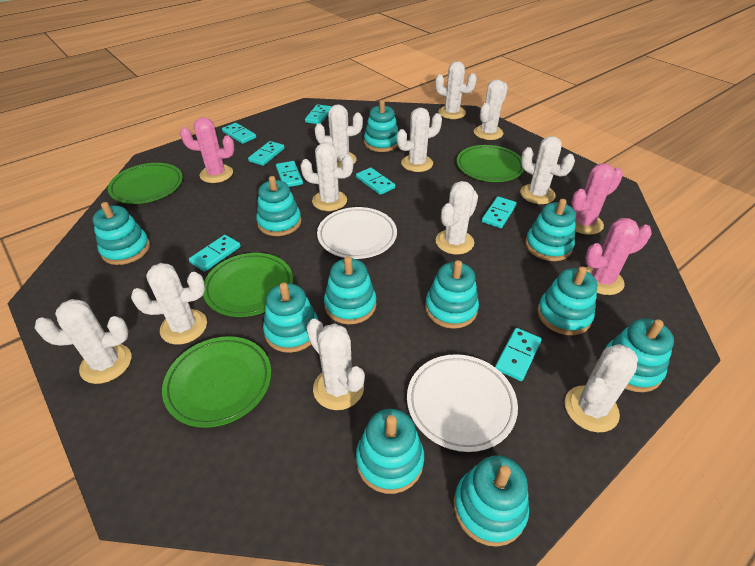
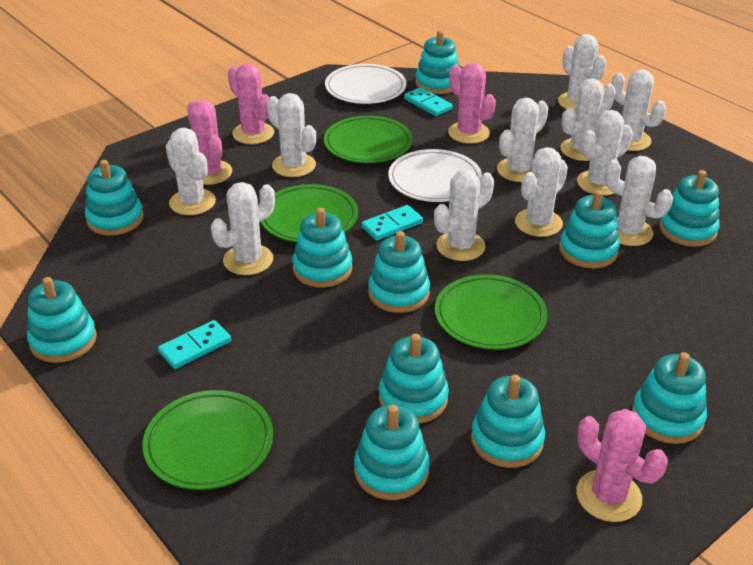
pink cactus: 3 -> 4
turquoise domino: 8 -> 3

